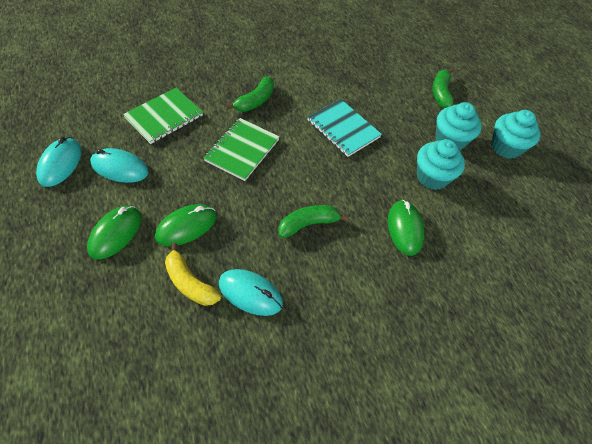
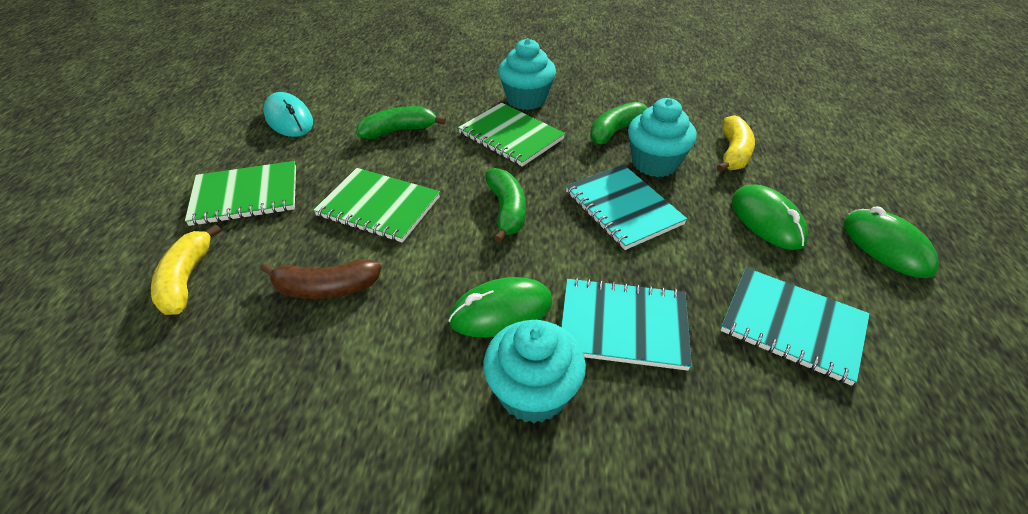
brown banana: 0 -> 1
green notebook: 2 -> 3
turquoise mouse: 3 -> 1
turquoise notebook: 1 -> 3
yellow banana: 1 -> 2

